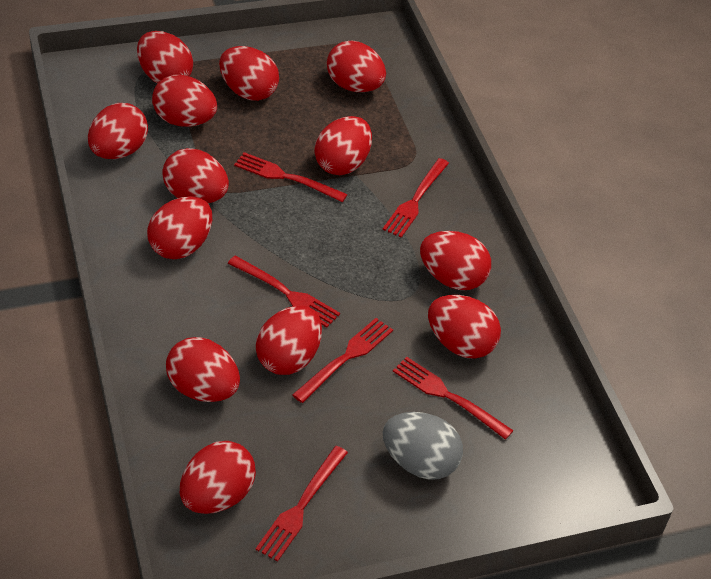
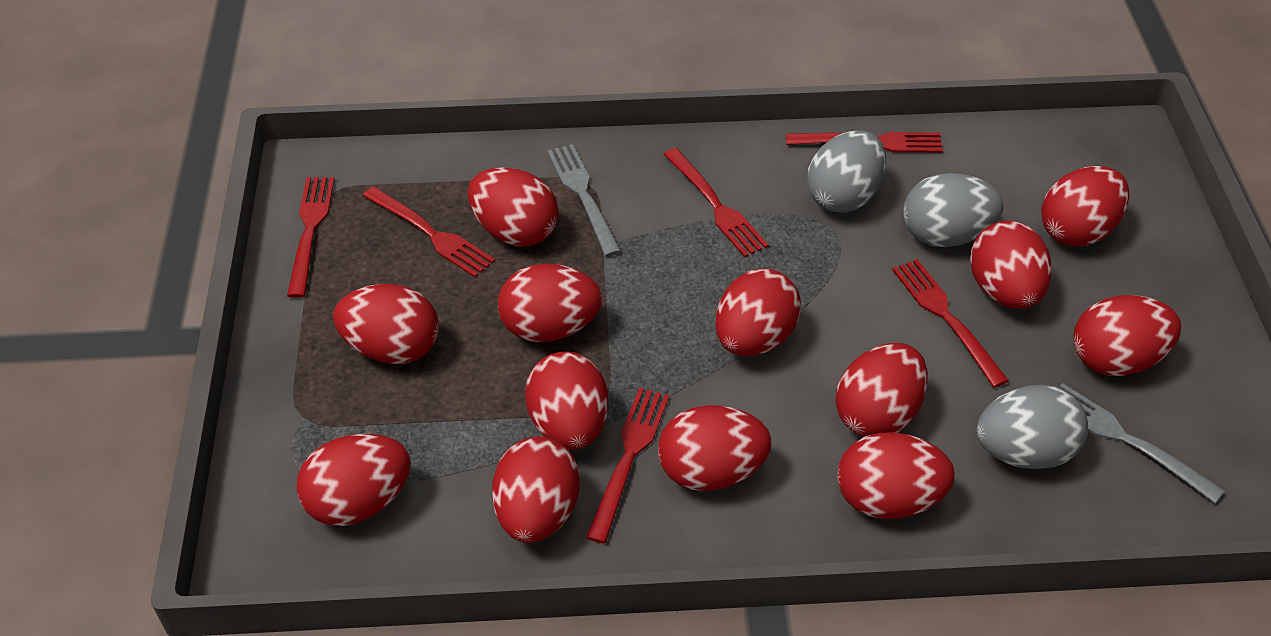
grey egg: 1 -> 3
grey fork: 0 -> 2

